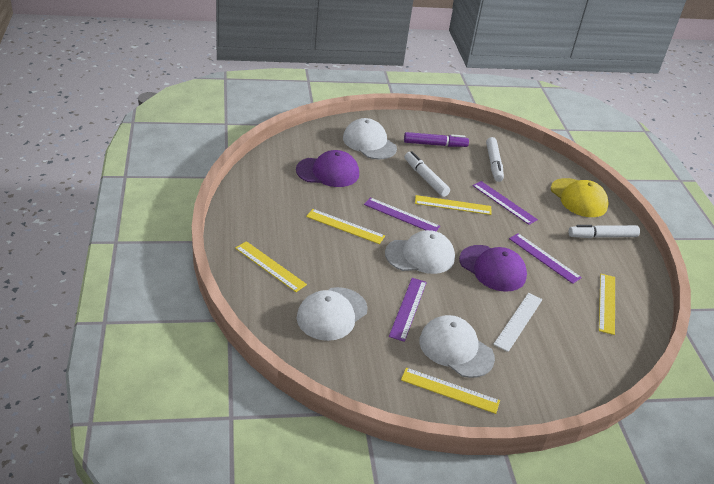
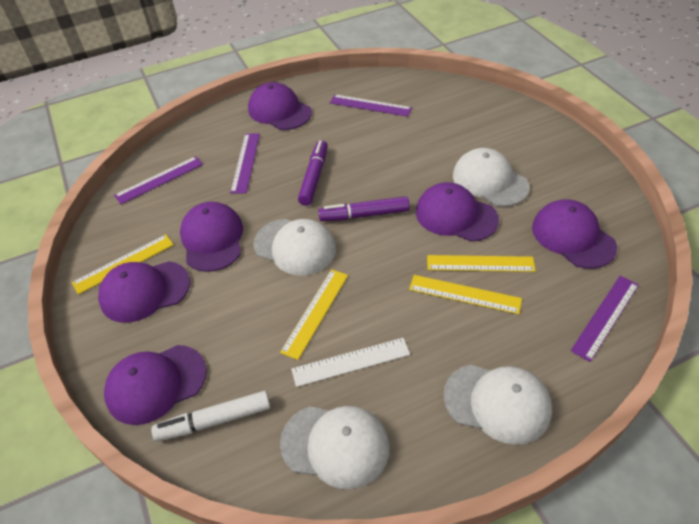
purple cap: 2 -> 6
purple marker: 1 -> 2
white marker: 3 -> 1
yellow cap: 1 -> 0
yellow ruler: 5 -> 4

